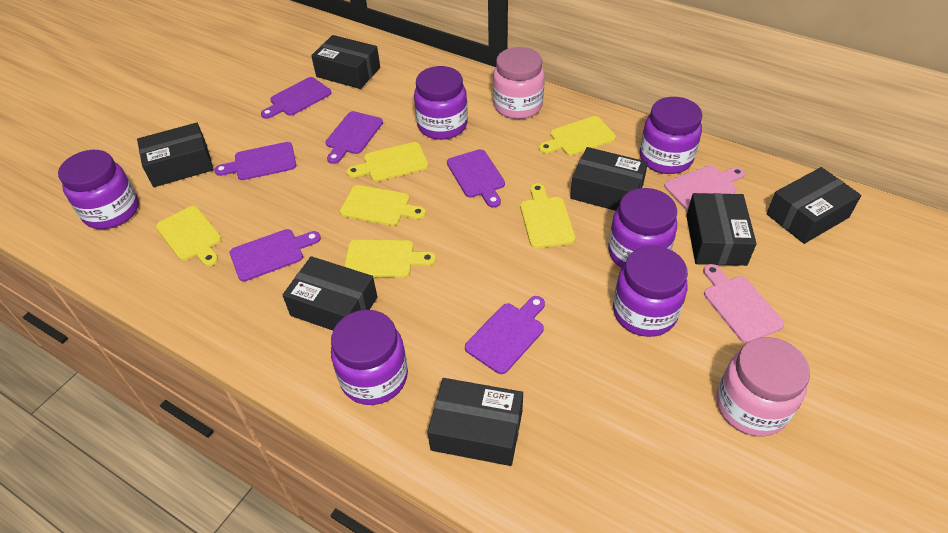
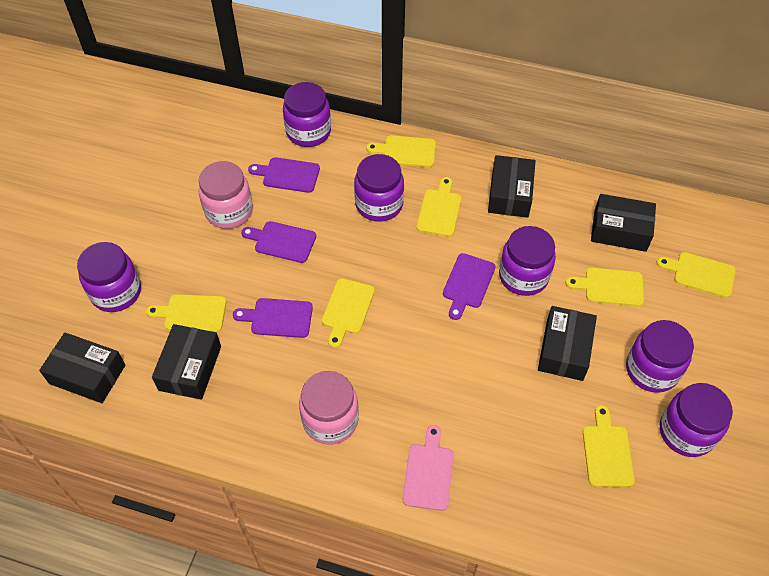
black box: 7 -> 5
pink cutting board: 2 -> 1
purple cutting board: 6 -> 4
yellow cutting board: 6 -> 7

